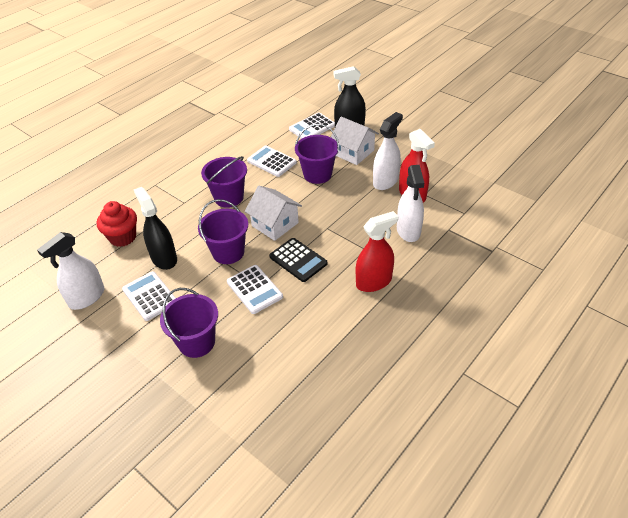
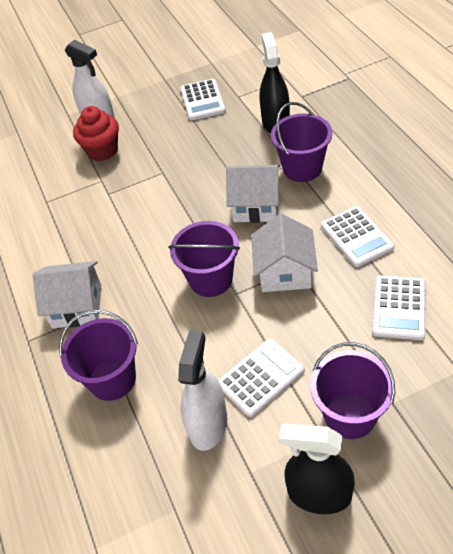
black calculator: 1 -> 0
red spray bottle: 2 -> 0
white house: 2 -> 3
white spray bottle: 3 -> 2

